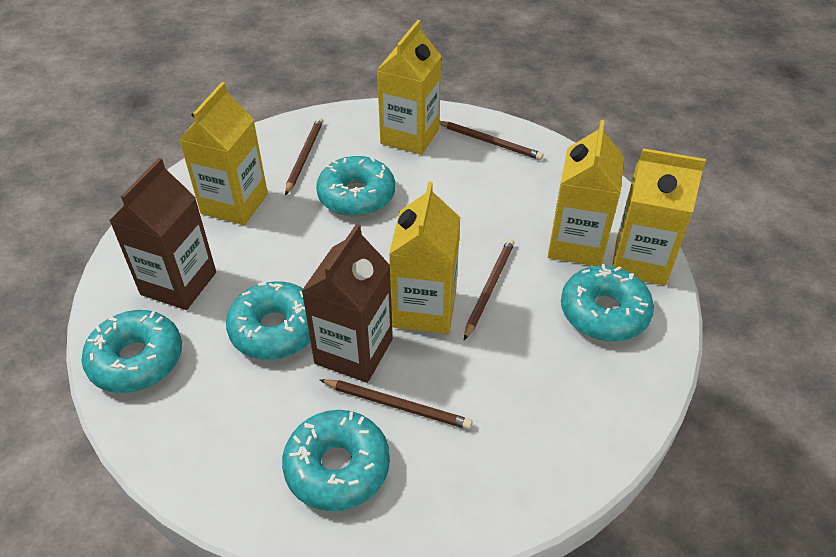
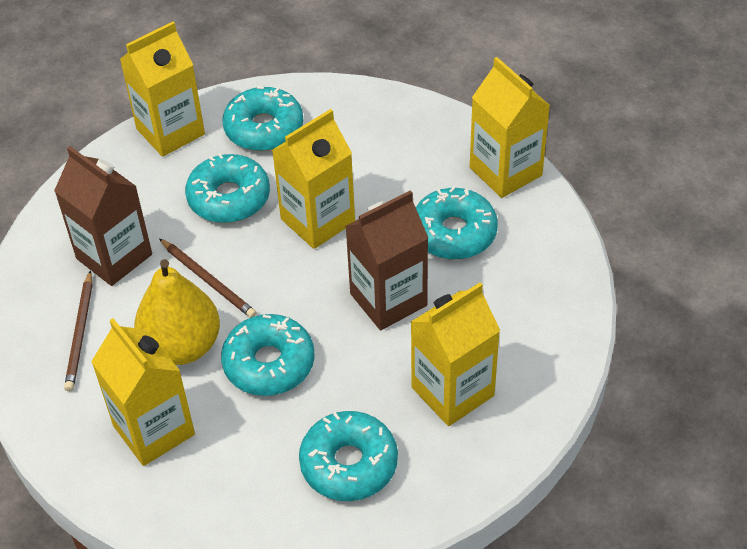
brown pencil: 4 -> 2
yellow pear: 0 -> 1

